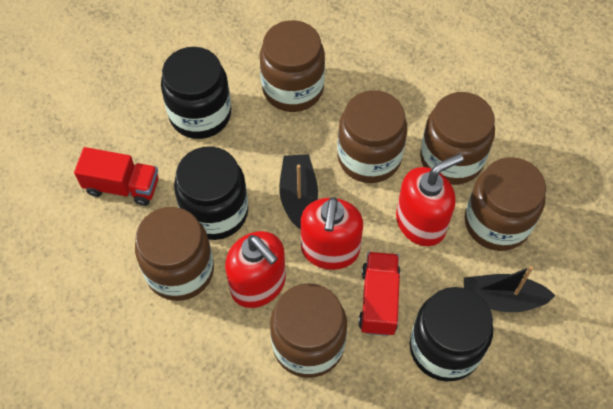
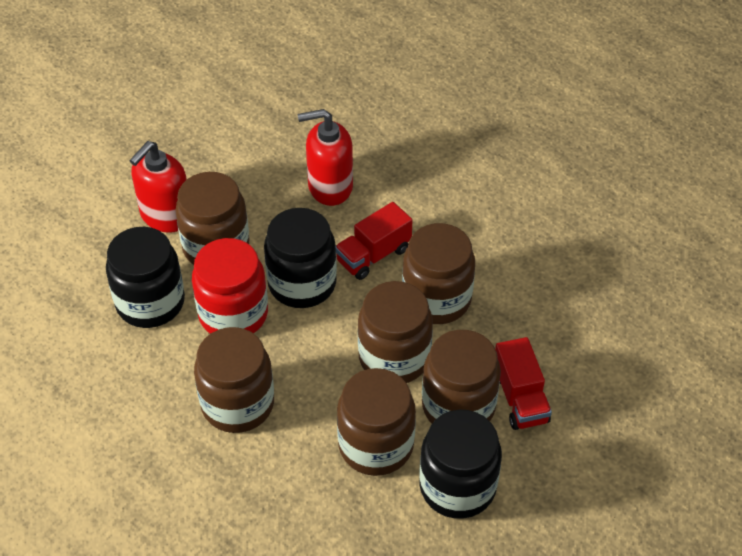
black boat: 2 -> 0
red jar: 0 -> 1
red soap dispenser: 3 -> 2

